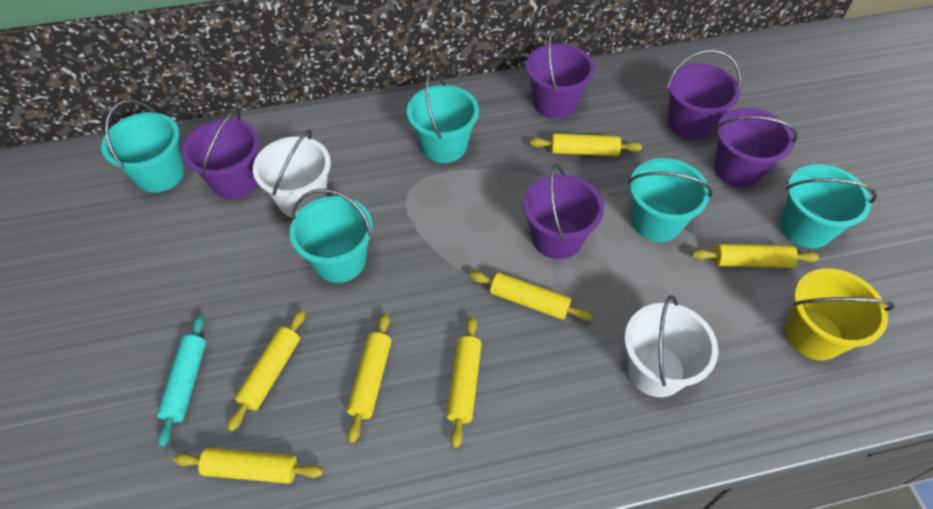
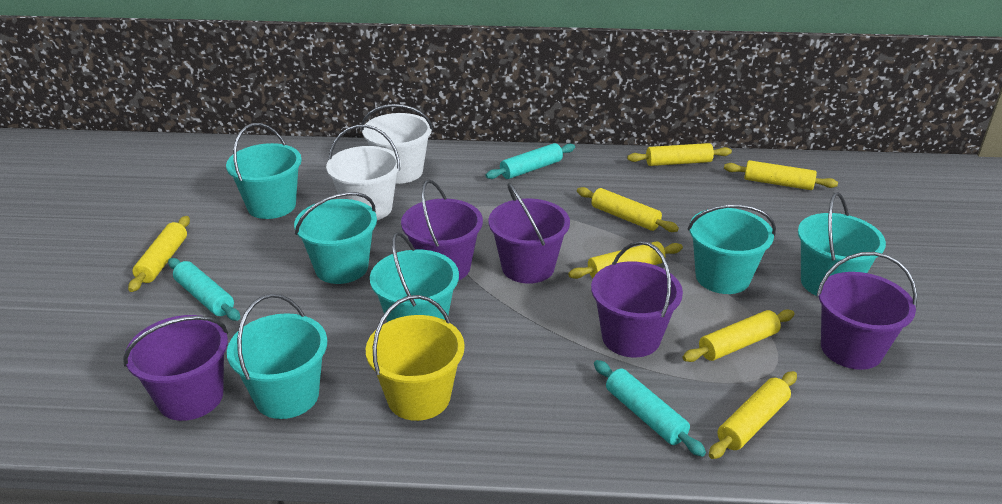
turquoise bucket: 5 -> 6
turquoise rolling pin: 1 -> 3

